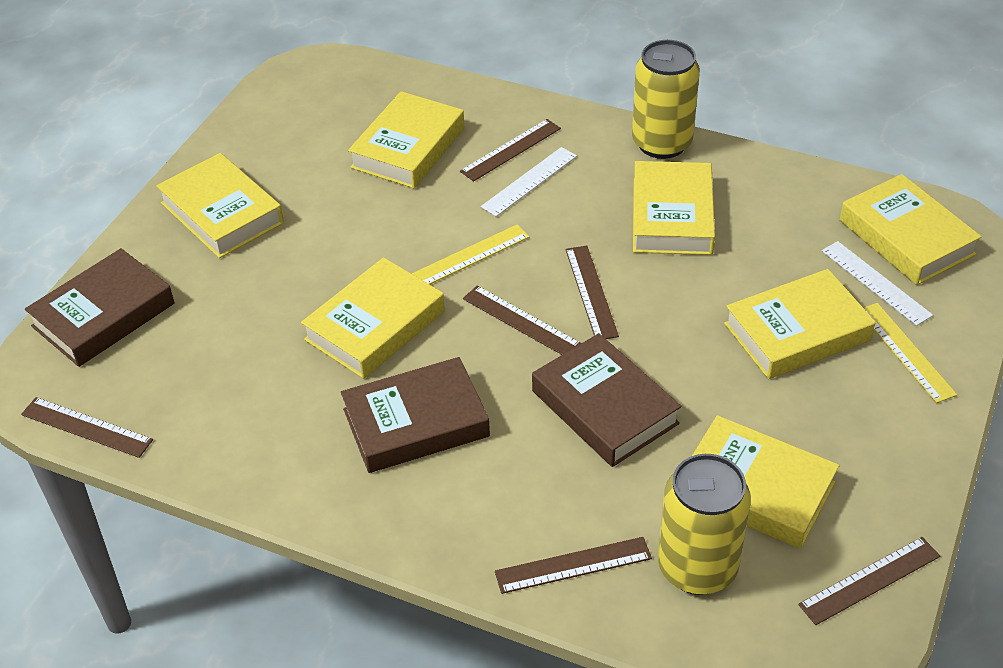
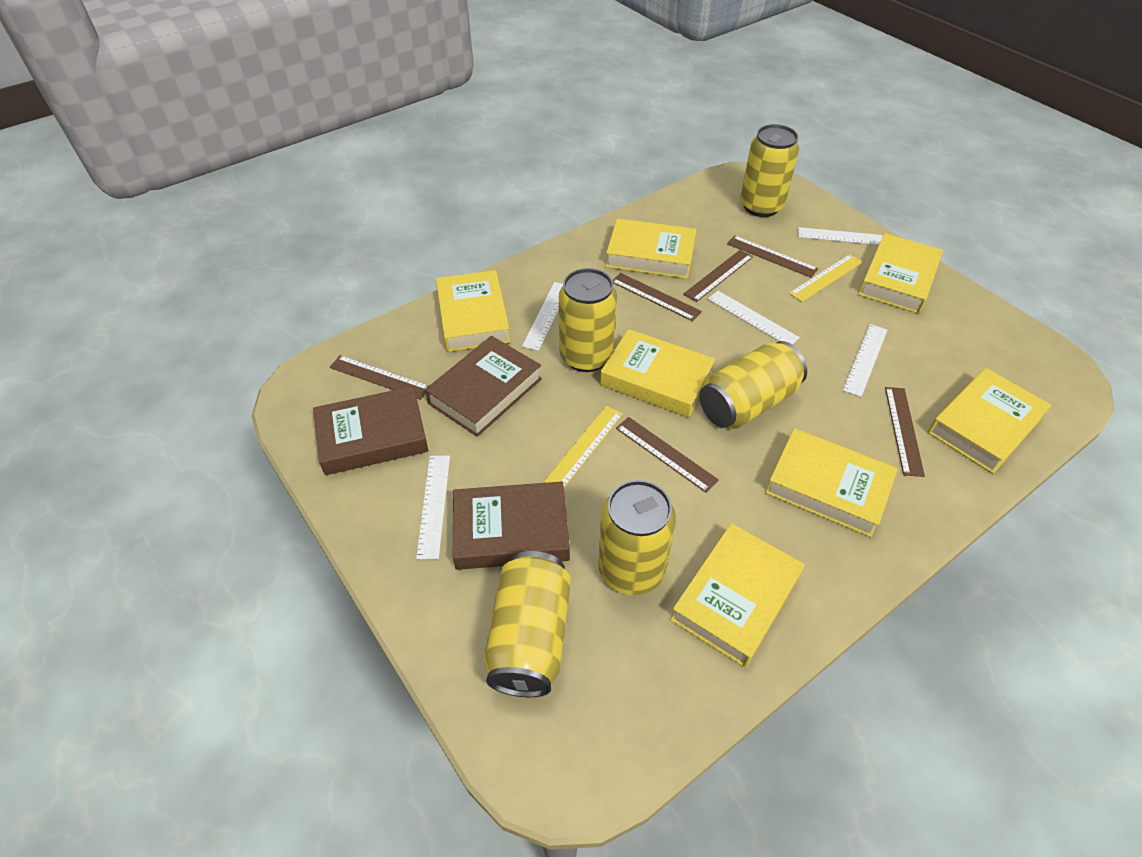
white ruler: 2 -> 5
yellow can: 2 -> 5

